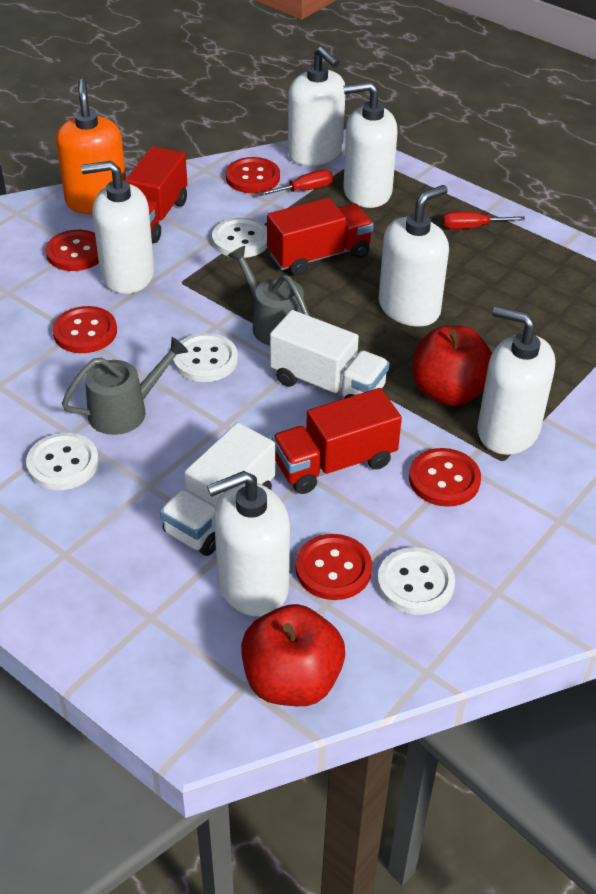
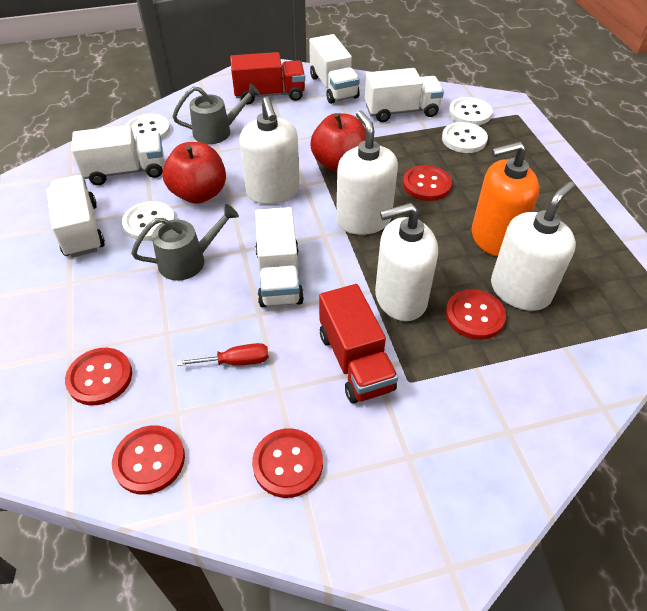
red screwdriver: 2 -> 1
red truck: 3 -> 2
white soap dispenser: 6 -> 4
white truck: 2 -> 5

